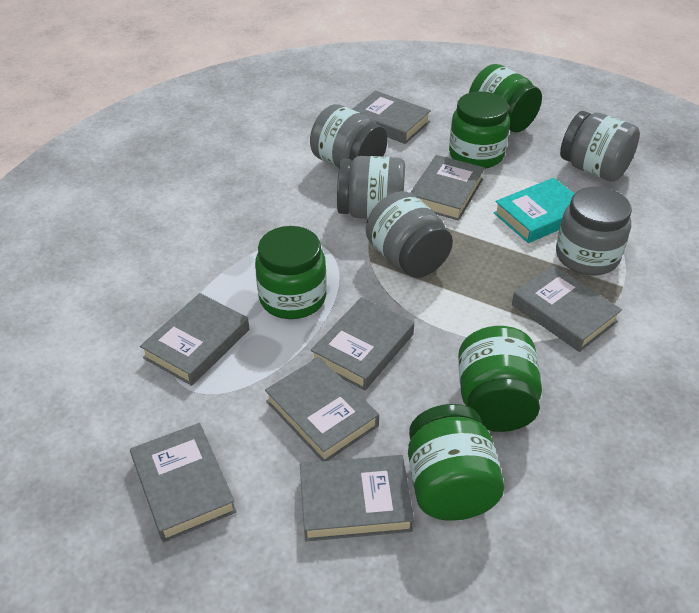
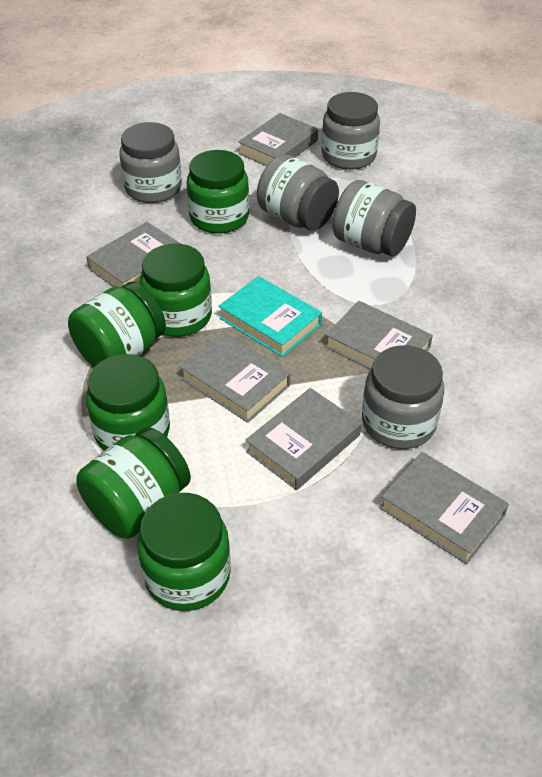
green jar: 5 -> 6
grey book: 8 -> 6

